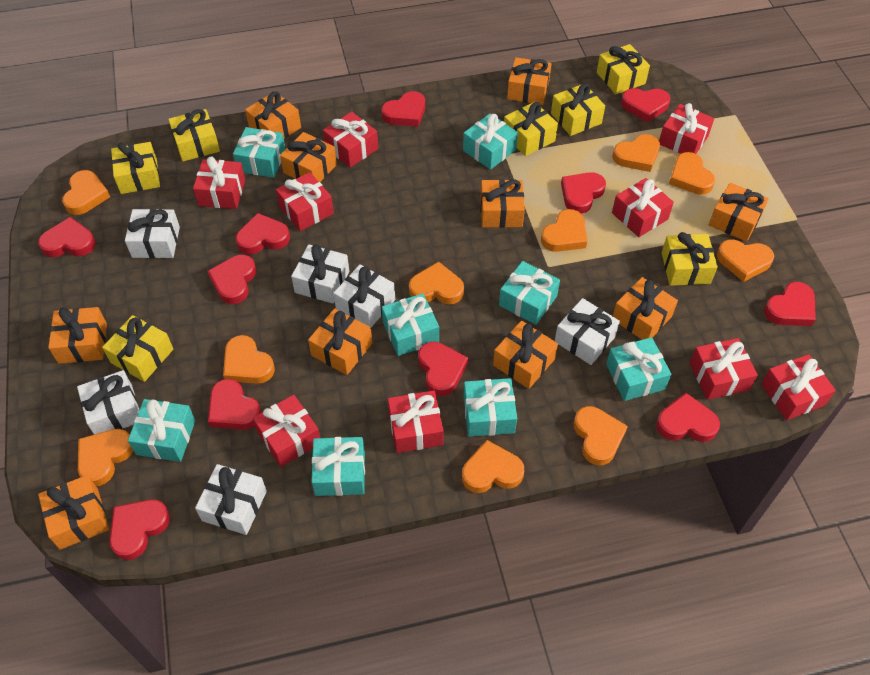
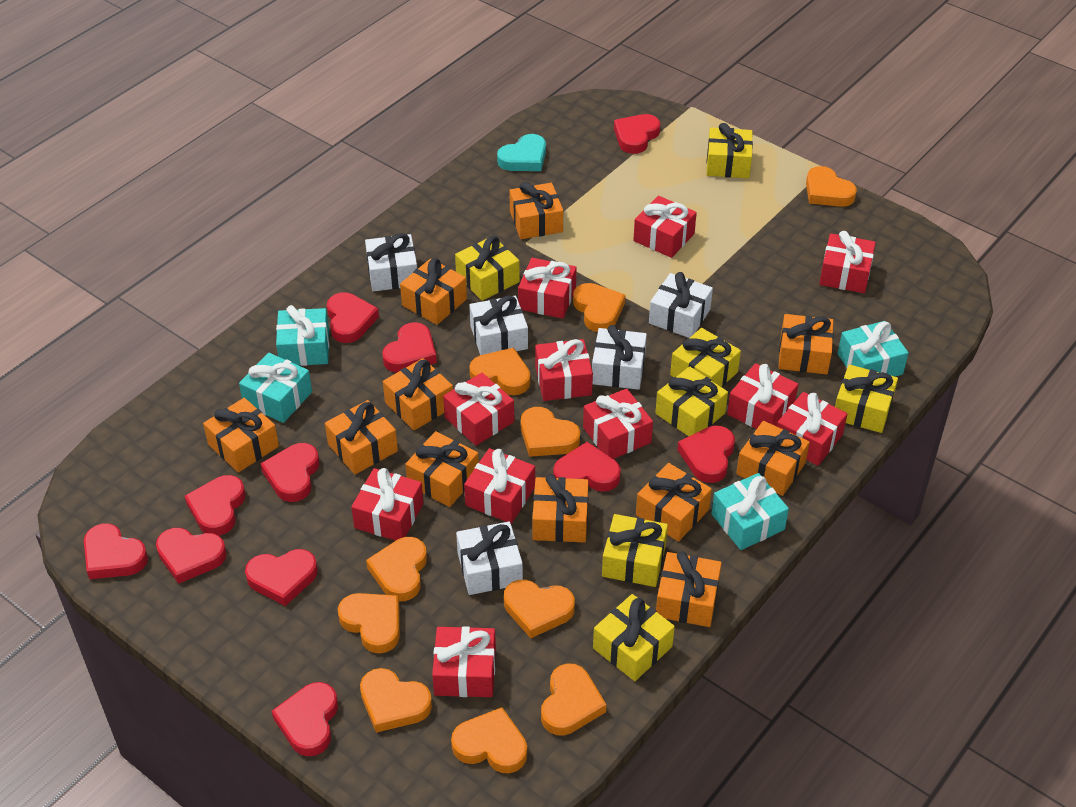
orange gift: 10 -> 11
red gift: 9 -> 11
turquoise gift: 8 -> 4
turquoise heart: 0 -> 1
white gift: 6 -> 5

